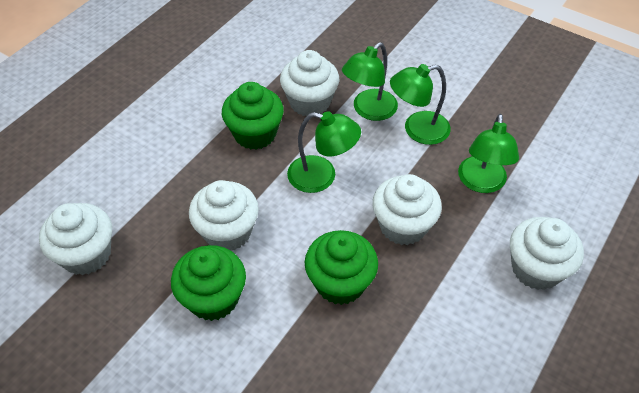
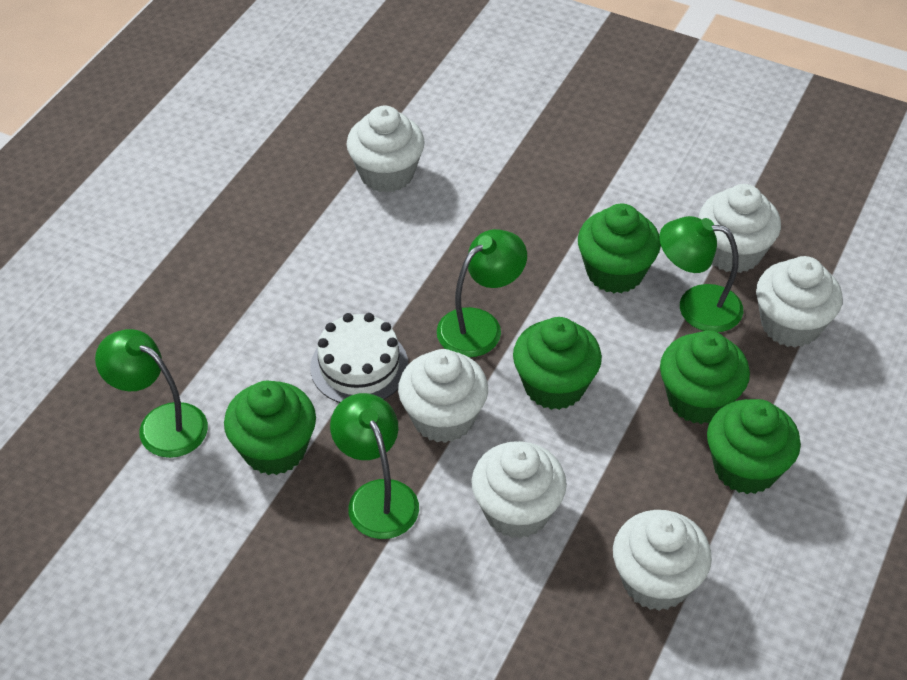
green cupcake: 3 -> 5
white cake: 0 -> 1
white cupcake: 5 -> 6

